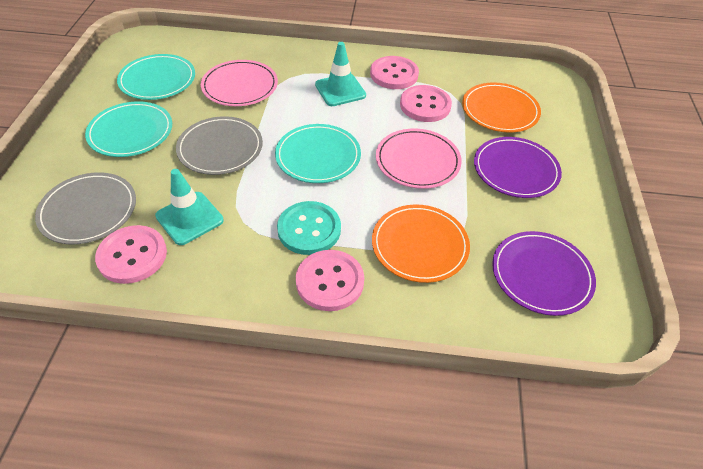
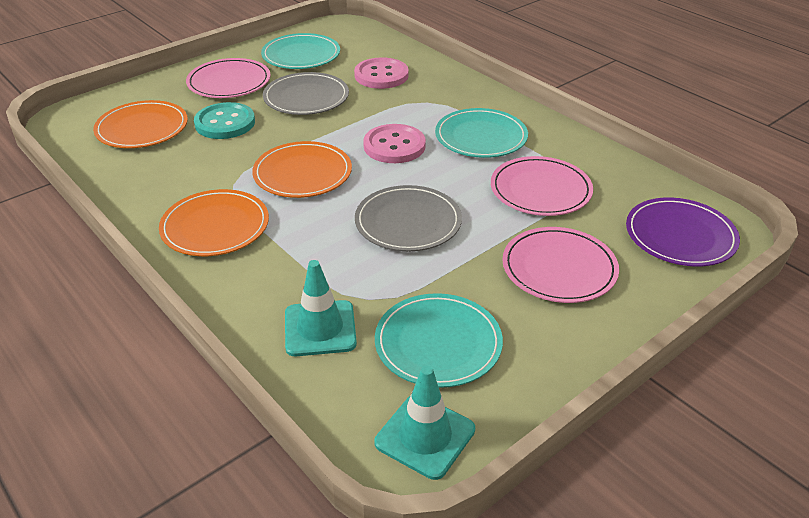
orange plate: 2 -> 3
pink button: 4 -> 2
pink plate: 2 -> 3
purple plate: 2 -> 1

